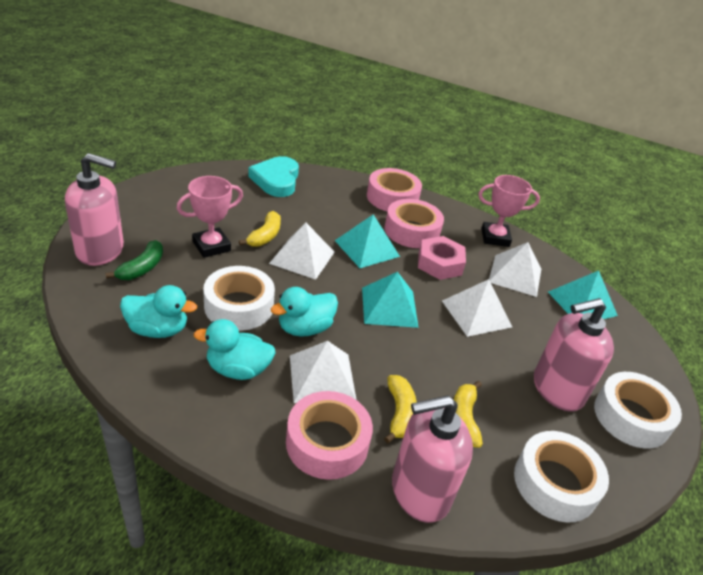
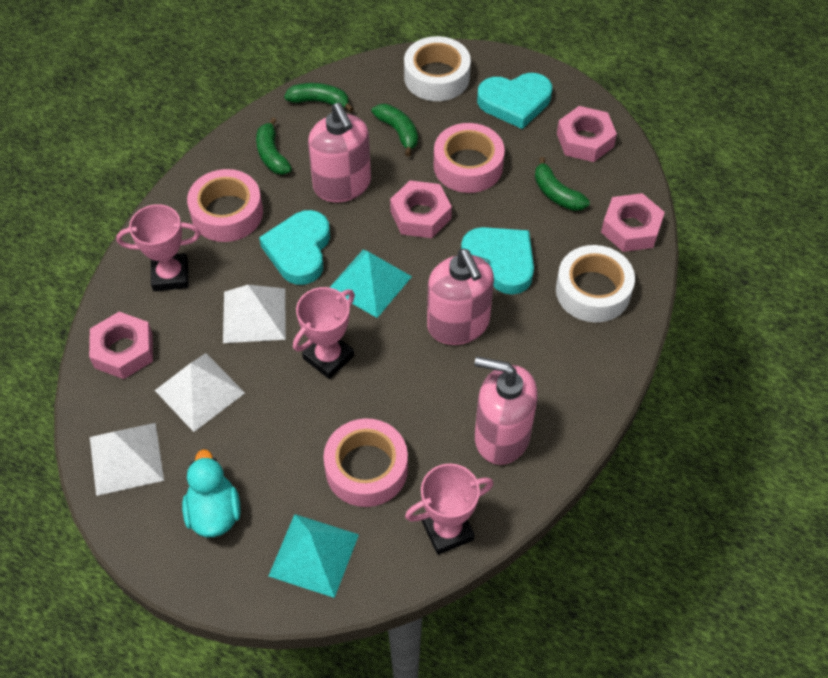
green banana: 1 -> 4
pink nut: 1 -> 4
pink trophy: 2 -> 3
turquoise duck: 3 -> 1
turquoise heart: 1 -> 3
turquoise pyramid: 3 -> 2
white pyramid: 4 -> 3
white tape: 3 -> 2
yellow banana: 3 -> 0

